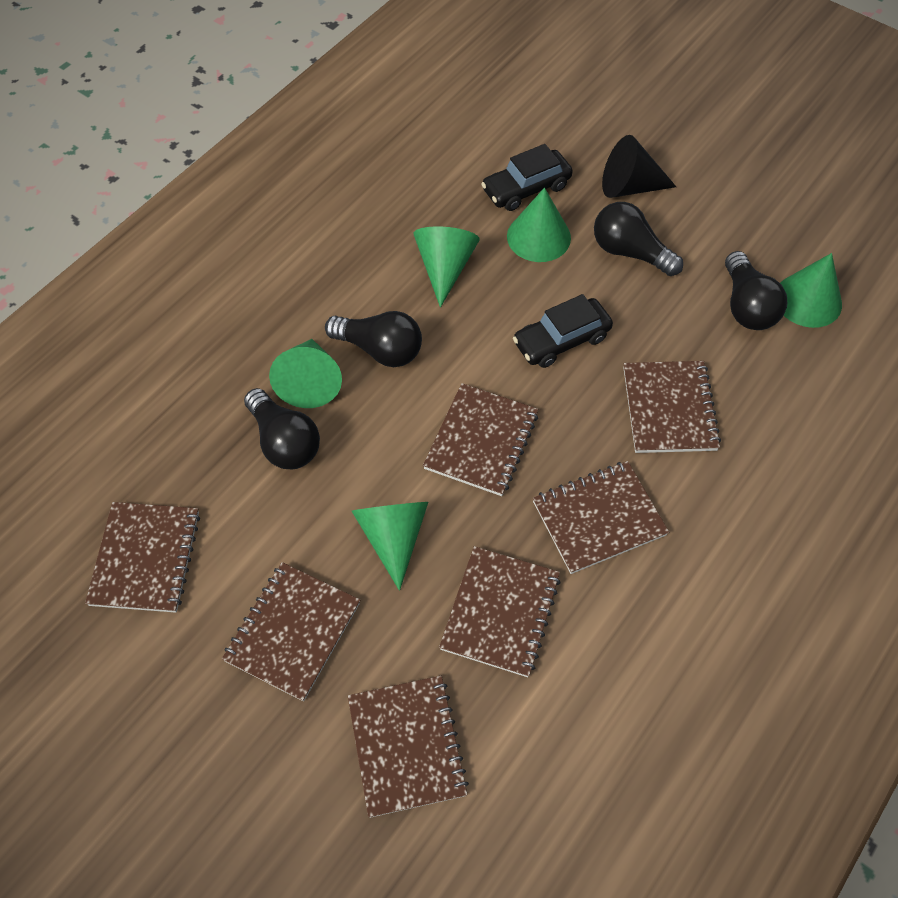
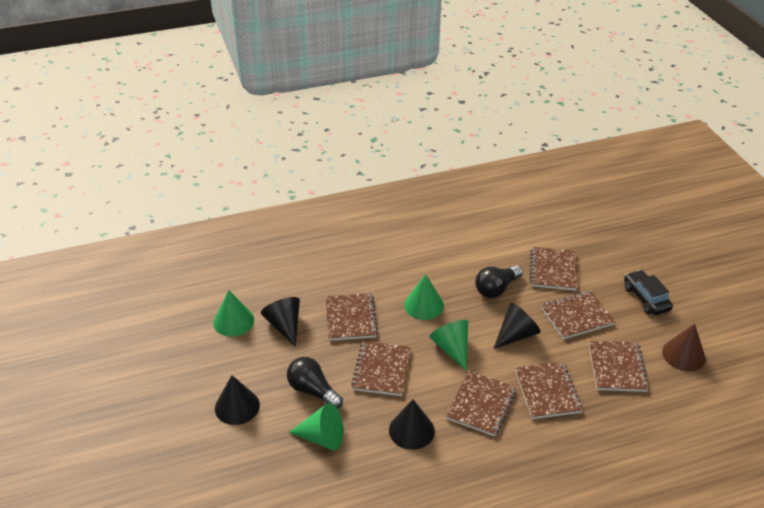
black car: 2 -> 1
black cone: 1 -> 4
black light bulb: 4 -> 2
brown cone: 0 -> 1
green cone: 5 -> 4

